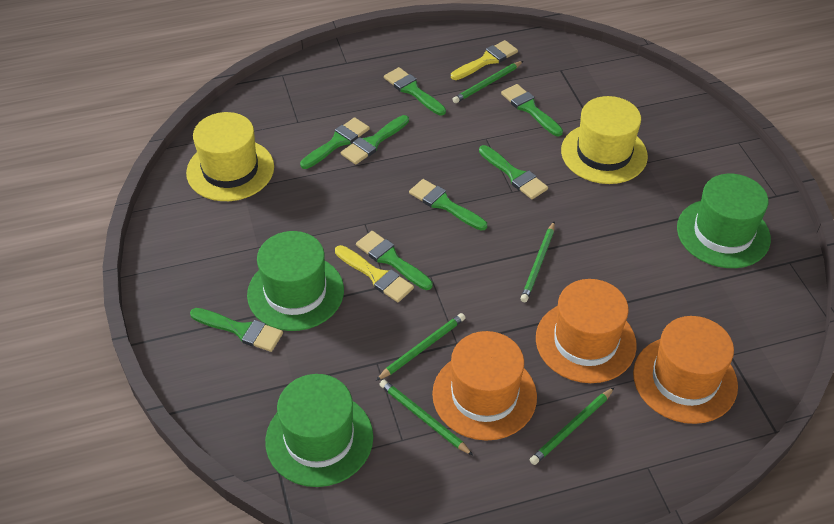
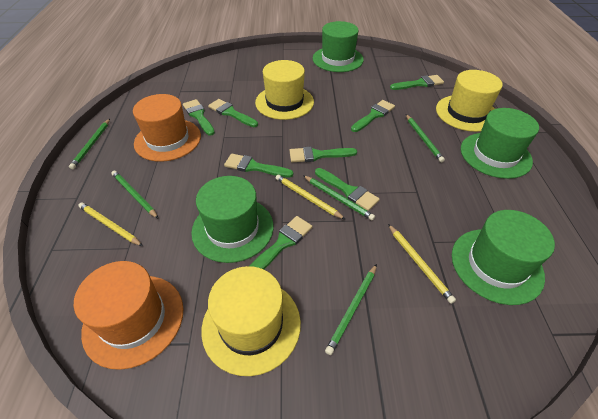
green hat: 3 -> 4
orange hat: 3 -> 2
yellow brush: 2 -> 0
yellow hat: 2 -> 3
yellow pencil: 0 -> 3

